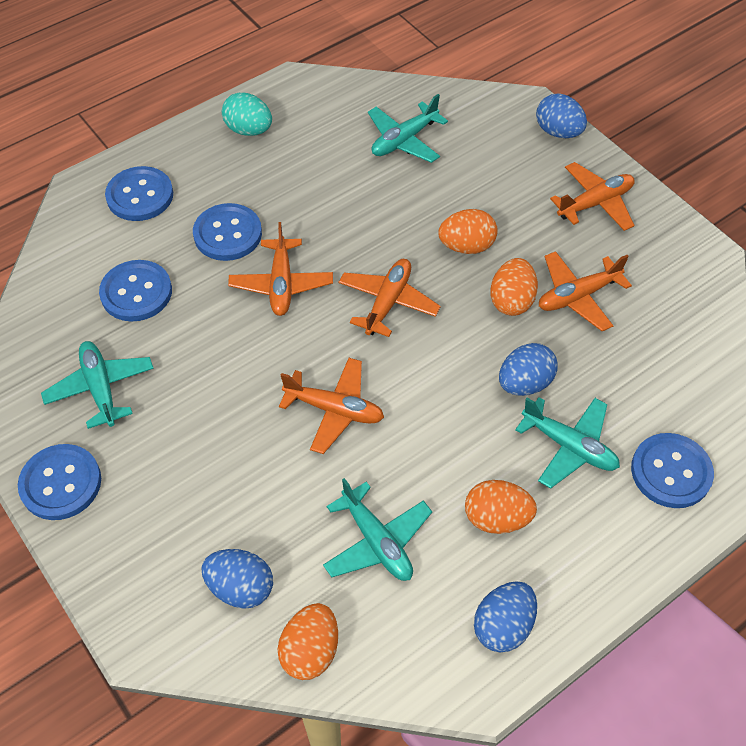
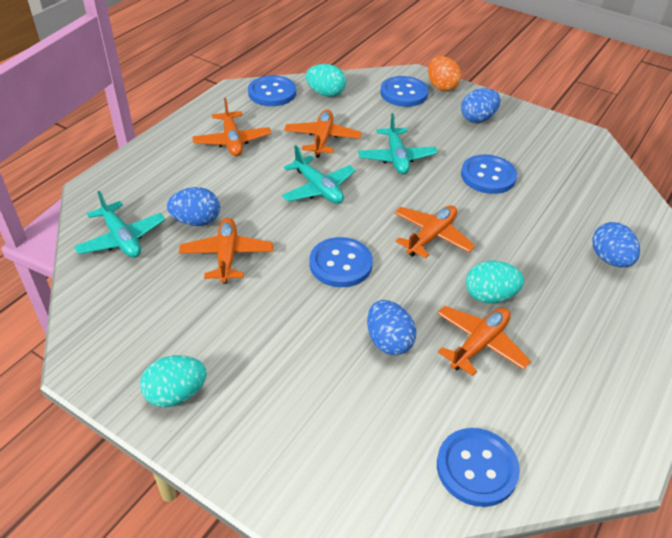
orange egg: 4 -> 1
turquoise egg: 1 -> 3
turquoise plane: 4 -> 3

